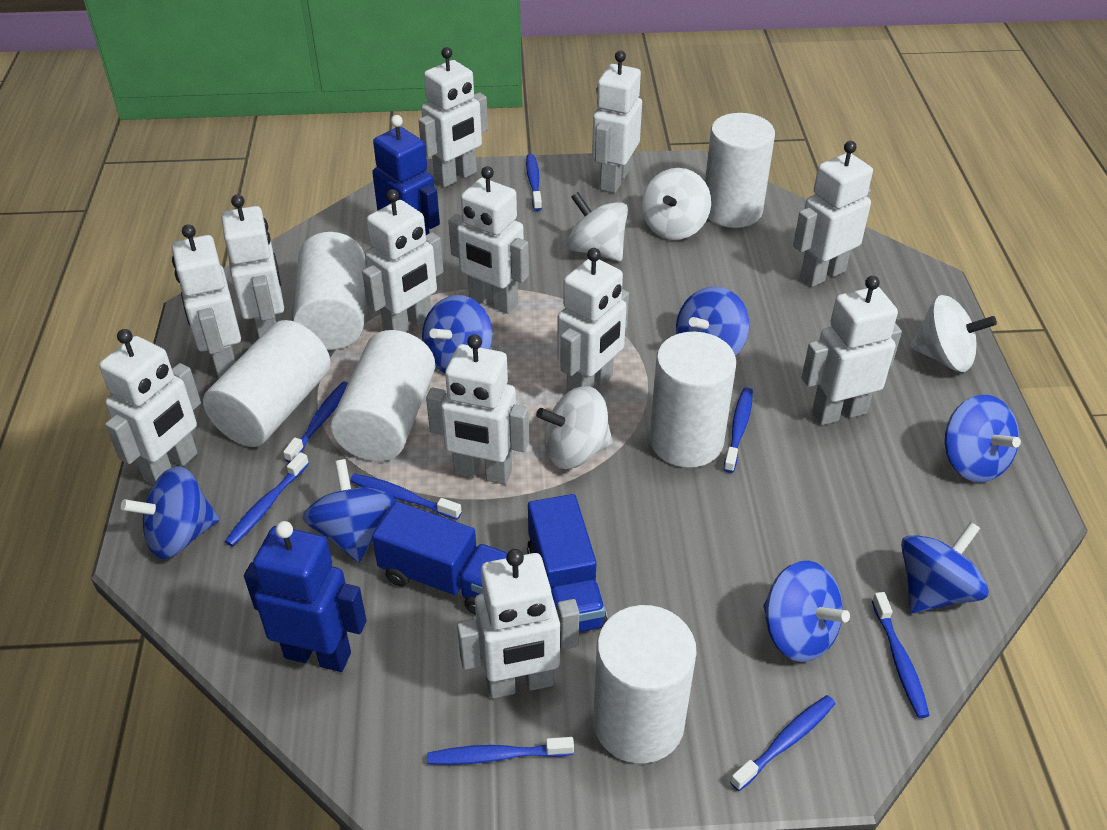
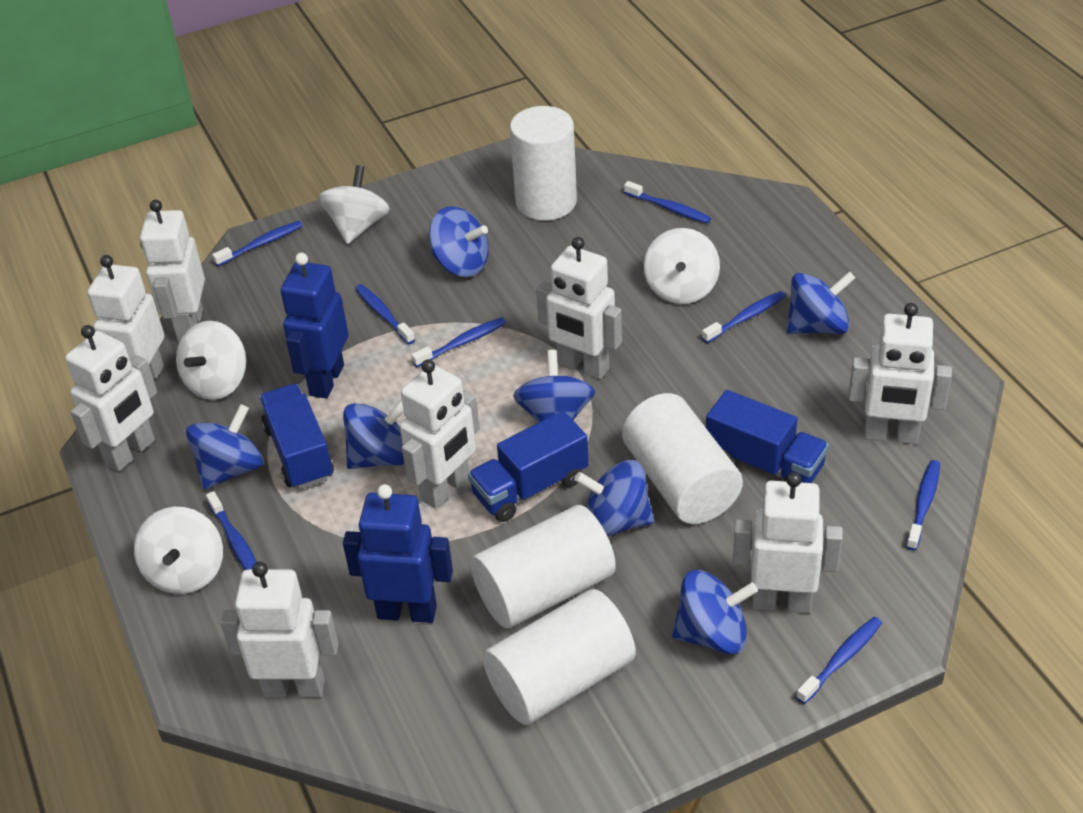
blue truck: 2 -> 3
white cylinder: 6 -> 4
white robot: 12 -> 8

